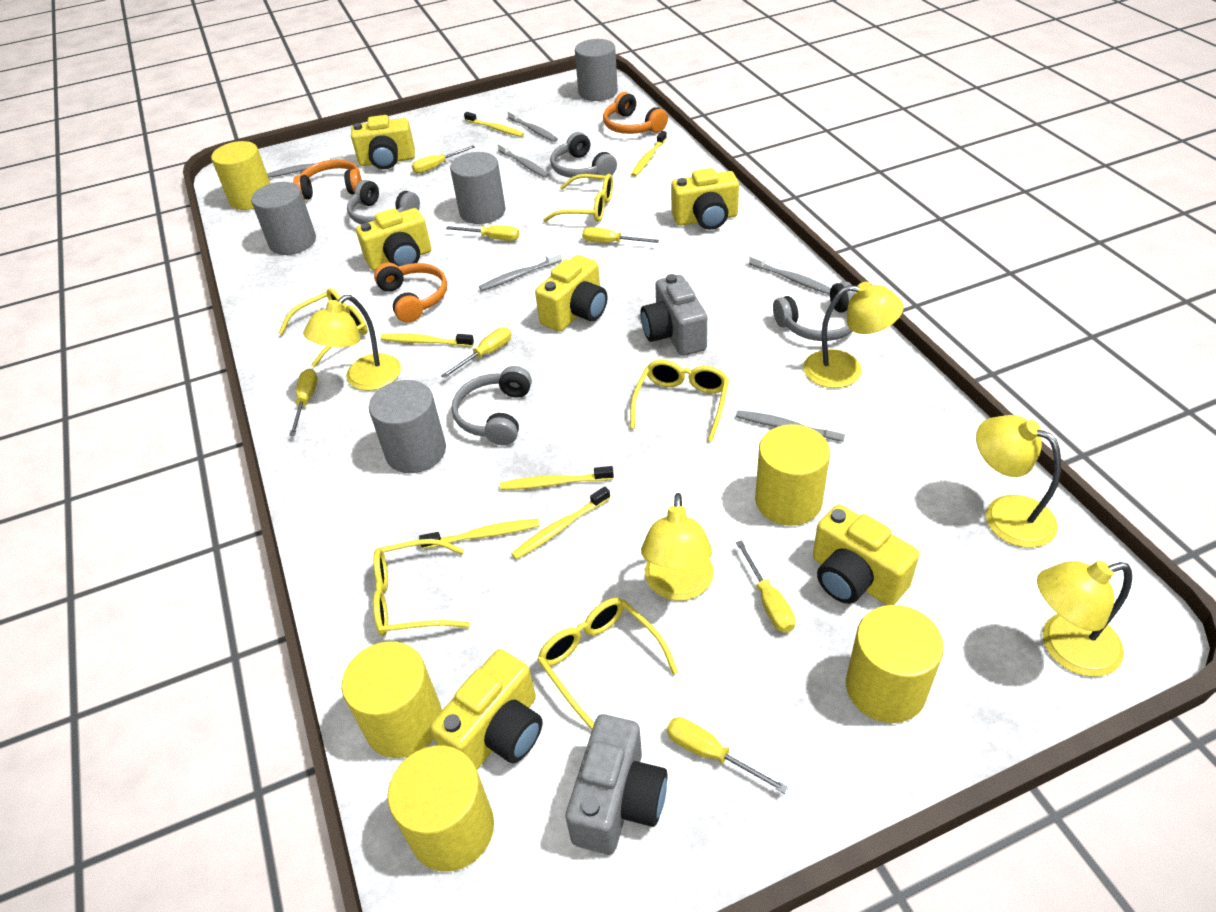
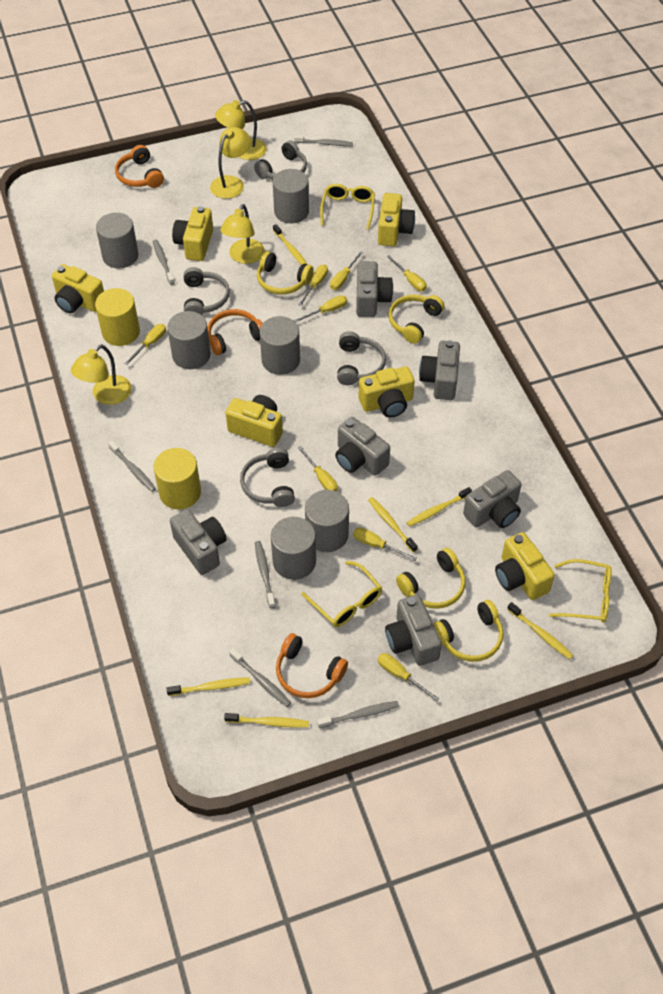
grey camera: 2 -> 6
grey cylinder: 4 -> 6
yellow cylinder: 5 -> 2
yellow glasses: 5 -> 3
yellow headphones: 0 -> 4
yellow lamp: 5 -> 4
yellow screwdriver: 7 -> 8

